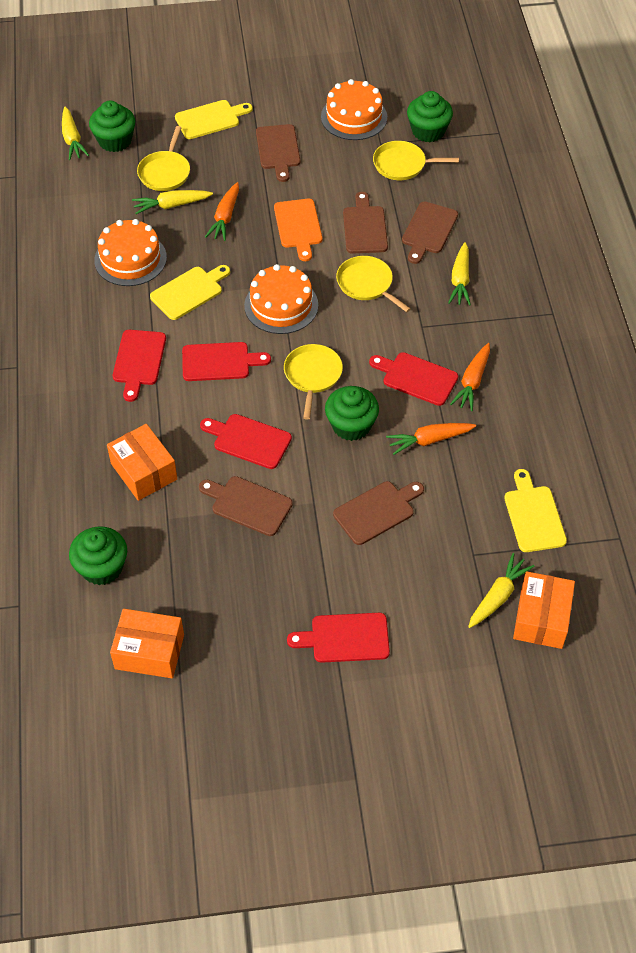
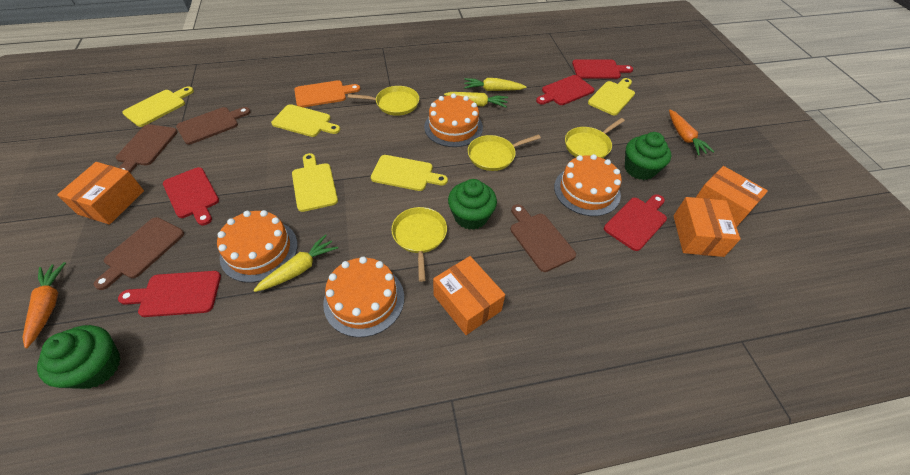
brown cutting board: 5 -> 4
green cupcake: 4 -> 3
orange box: 3 -> 4
orange cake: 3 -> 4
orange carrot: 3 -> 2
yellow carrot: 4 -> 3
yellow cutting board: 3 -> 5

